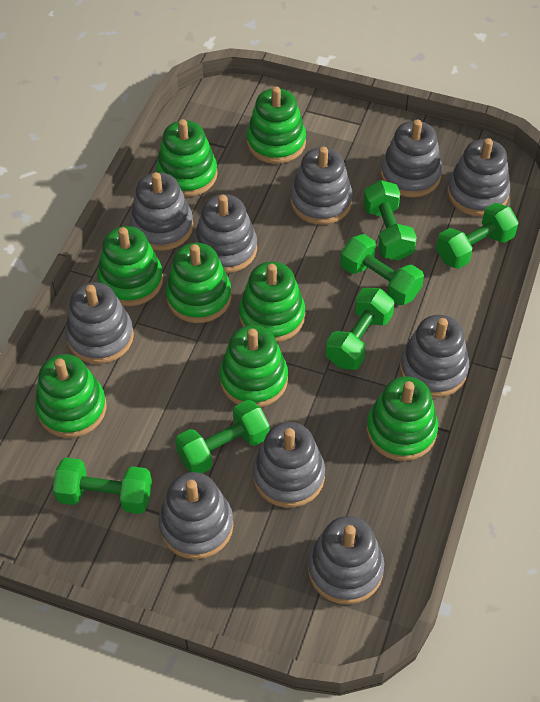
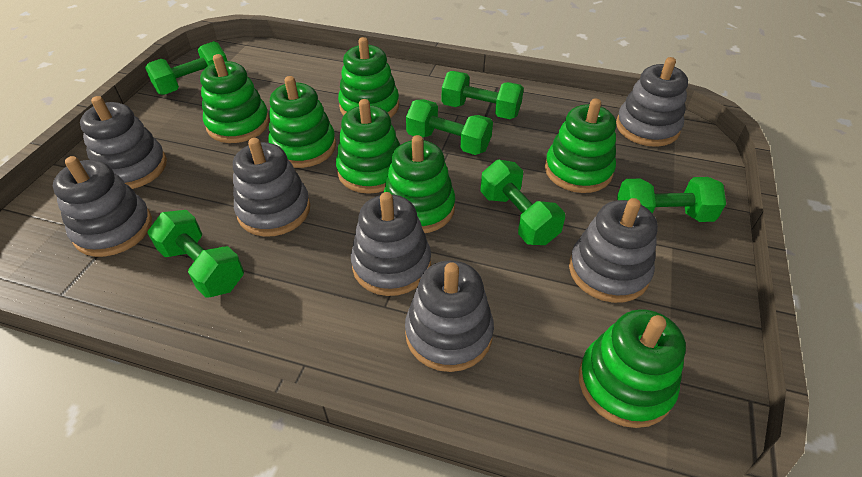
green stacking toy: 8 -> 7
grey stacking toy: 10 -> 7

